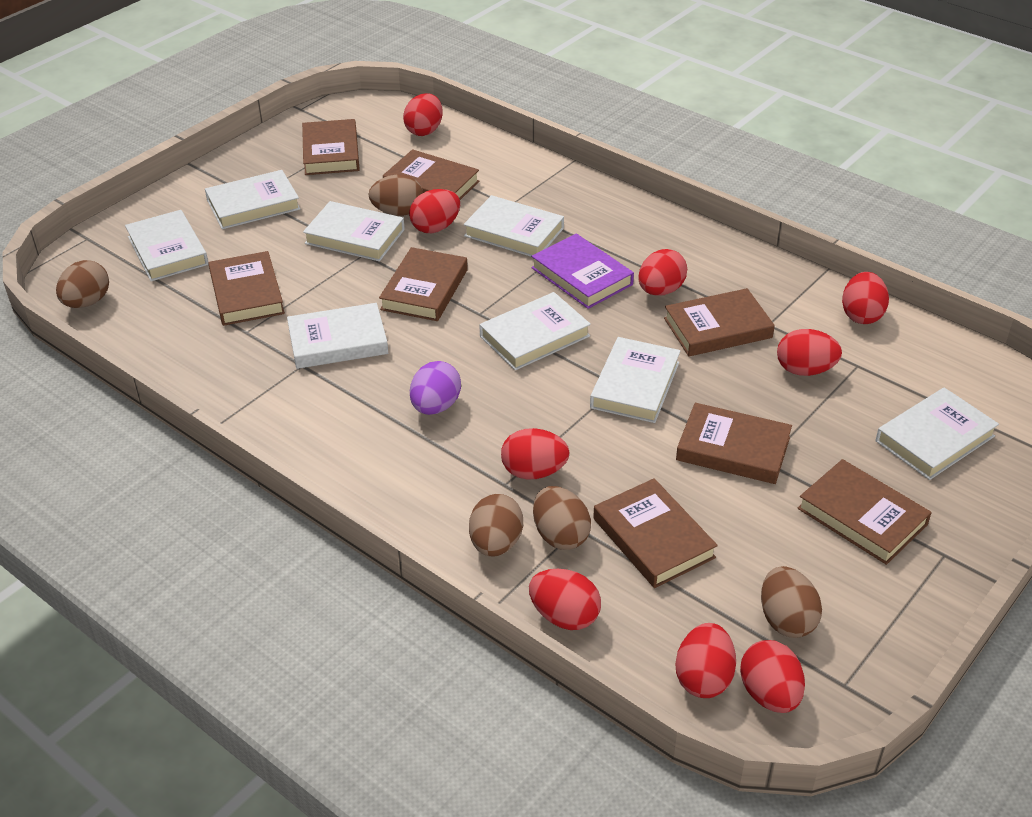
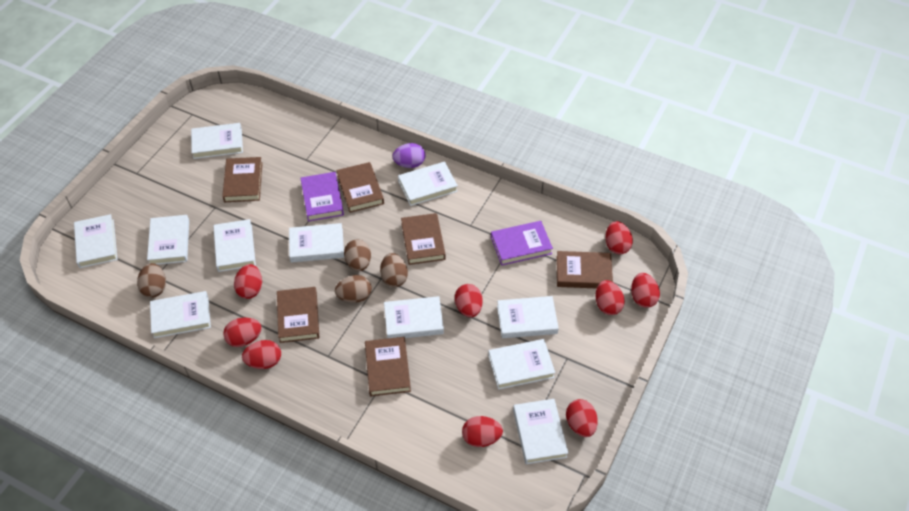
brown book: 8 -> 6
brown egg: 5 -> 4
purple book: 1 -> 2
white book: 8 -> 11

